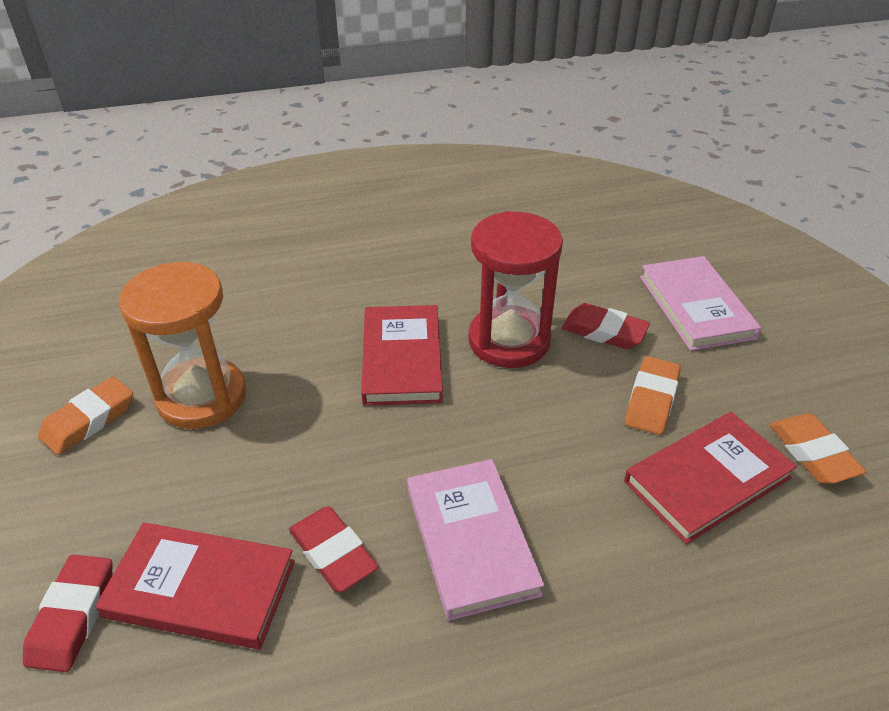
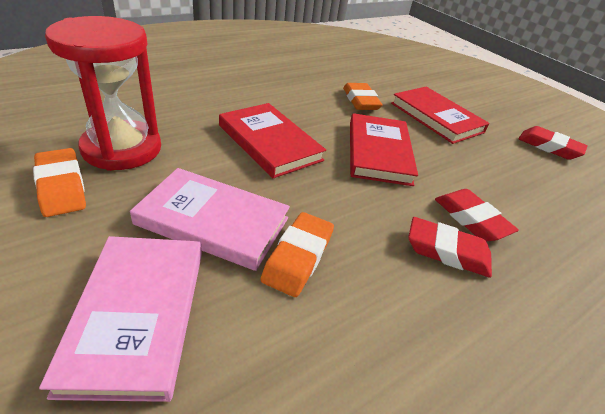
orange hourglass: 1 -> 0

